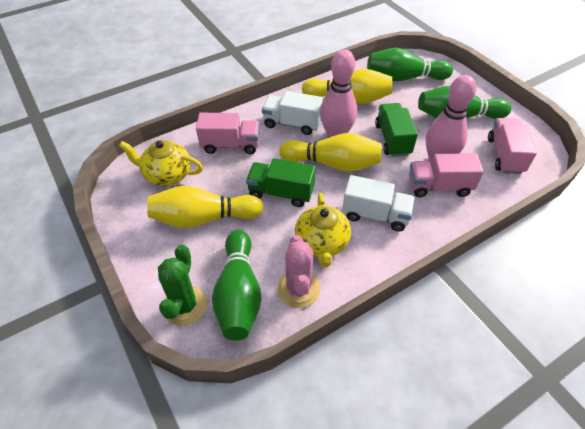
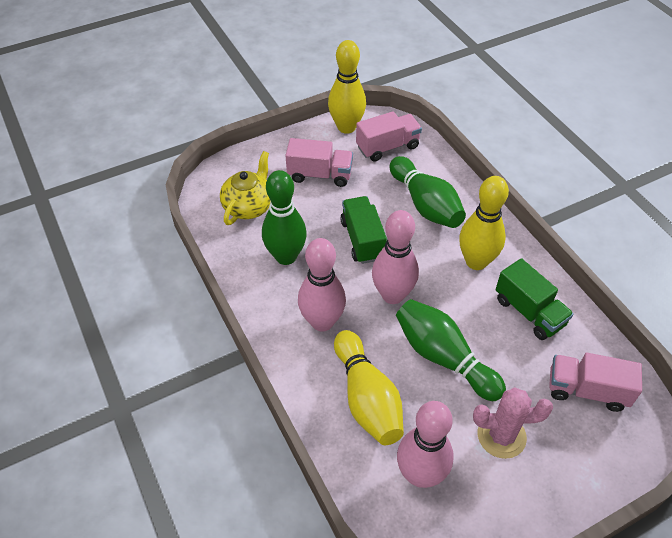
green cactus: 1 -> 0
pink bowling pin: 2 -> 3
white truck: 2 -> 0
yellow teapot: 2 -> 1

